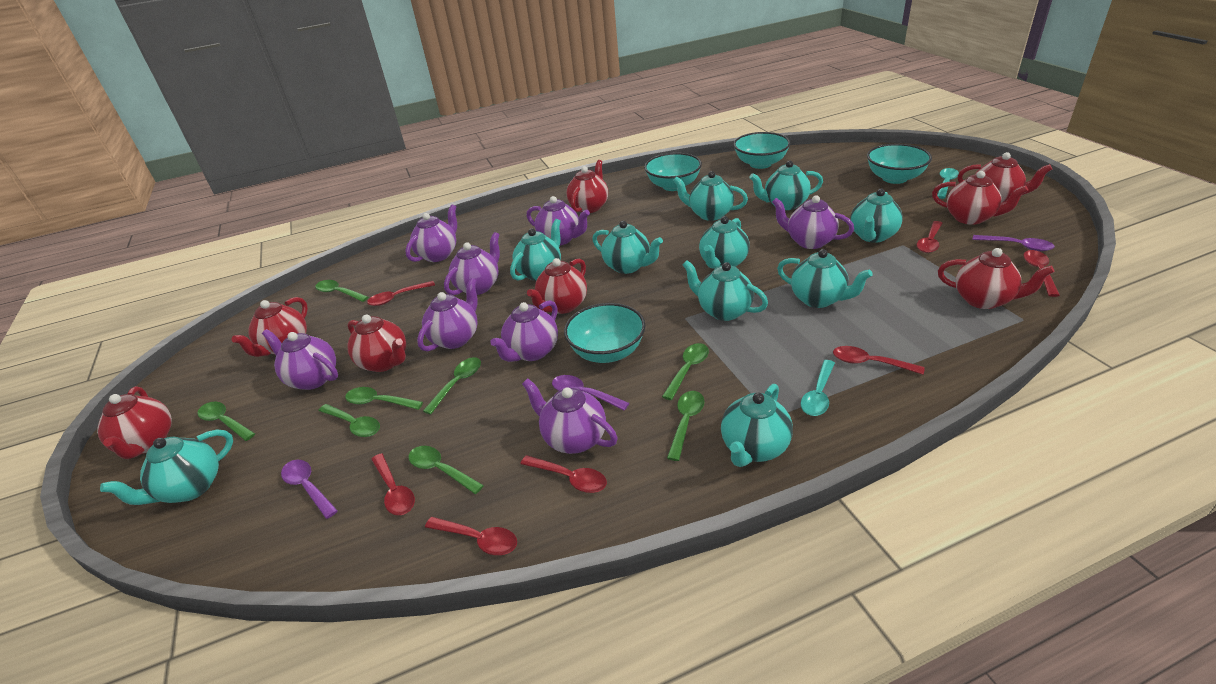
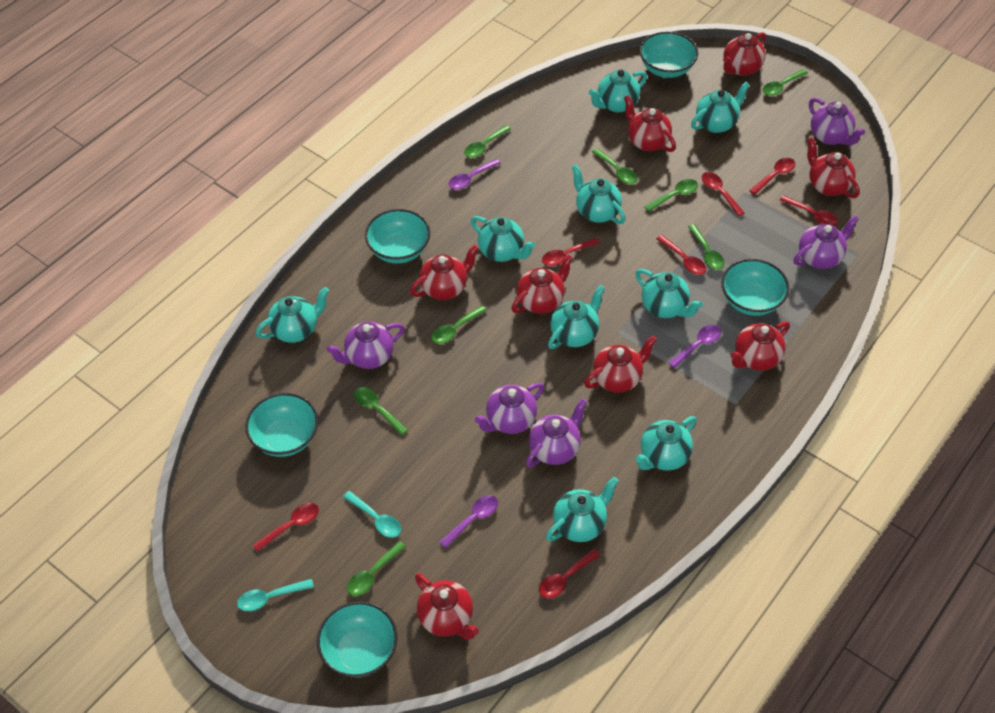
purple teapot: 8 -> 5
turquoise bowl: 4 -> 5
turquoise teapot: 10 -> 9

